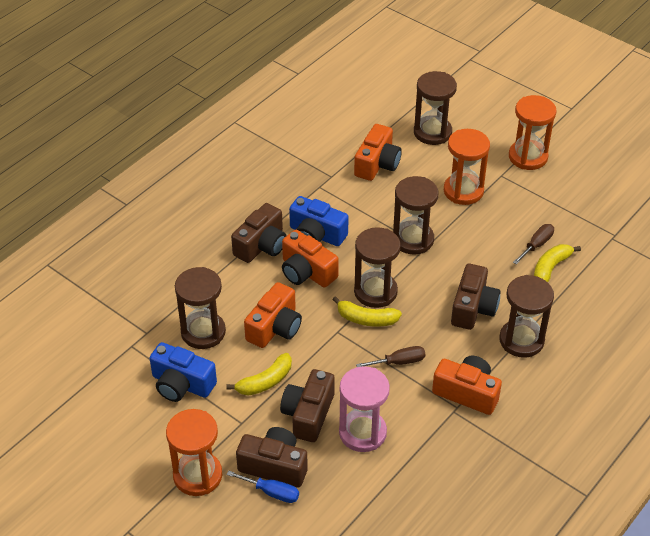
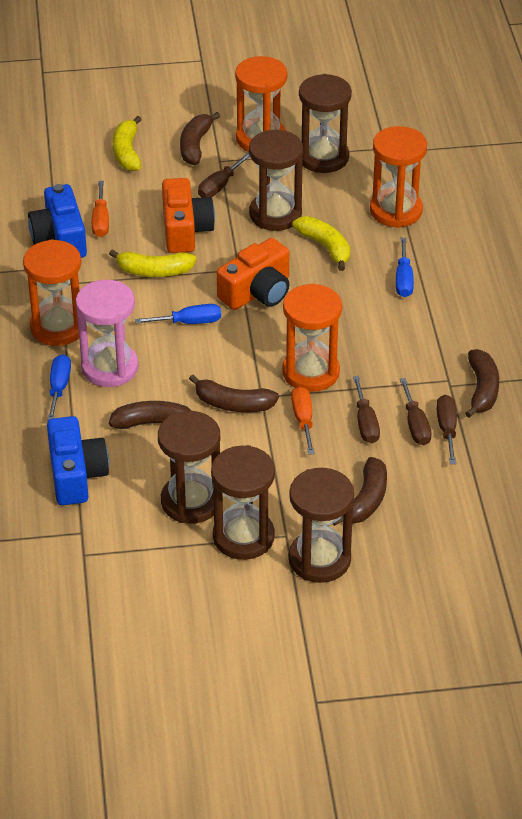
blue screwdriver: 1 -> 3
brown banana: 0 -> 5
brown camera: 4 -> 0
brown screwdriver: 2 -> 4
orange camera: 4 -> 2
orange hourglass: 3 -> 4
orange screwdriver: 0 -> 2

